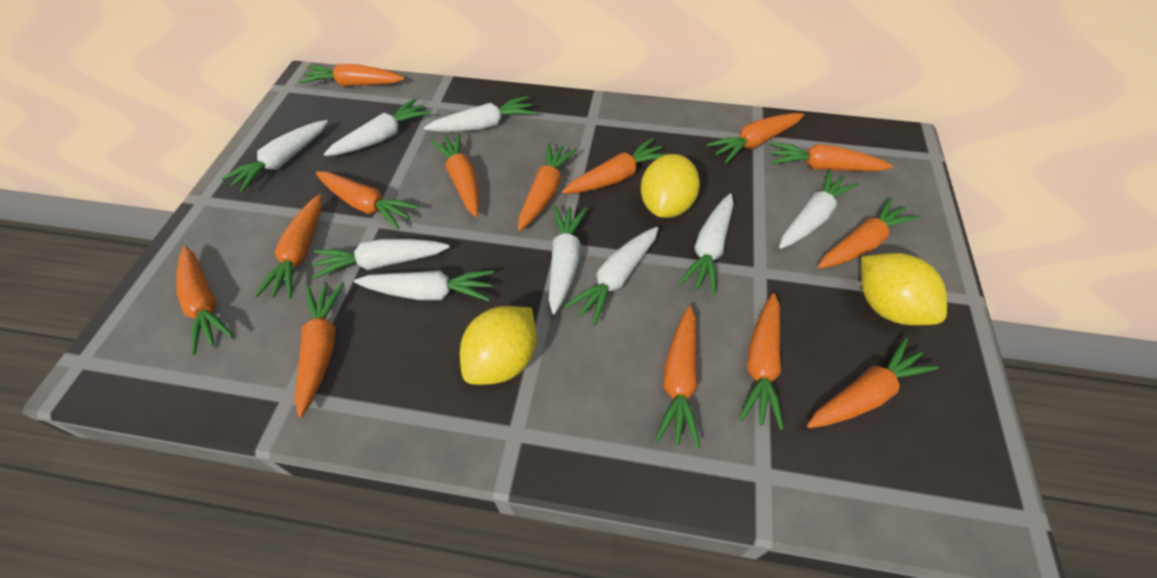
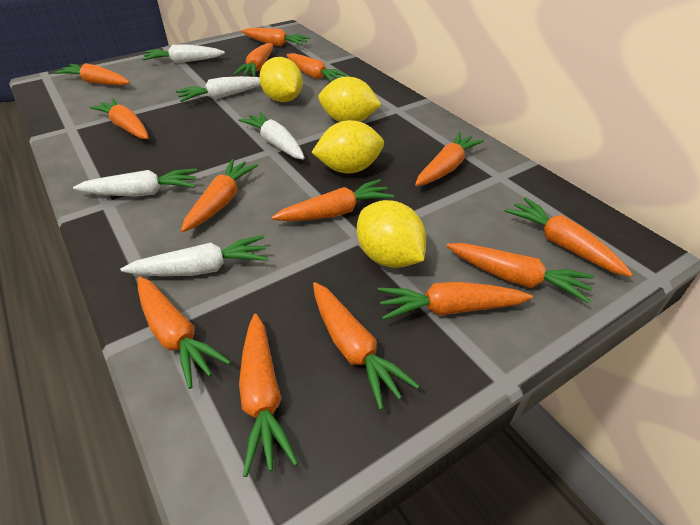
white carrot: 9 -> 5
yellow lemon: 3 -> 4

